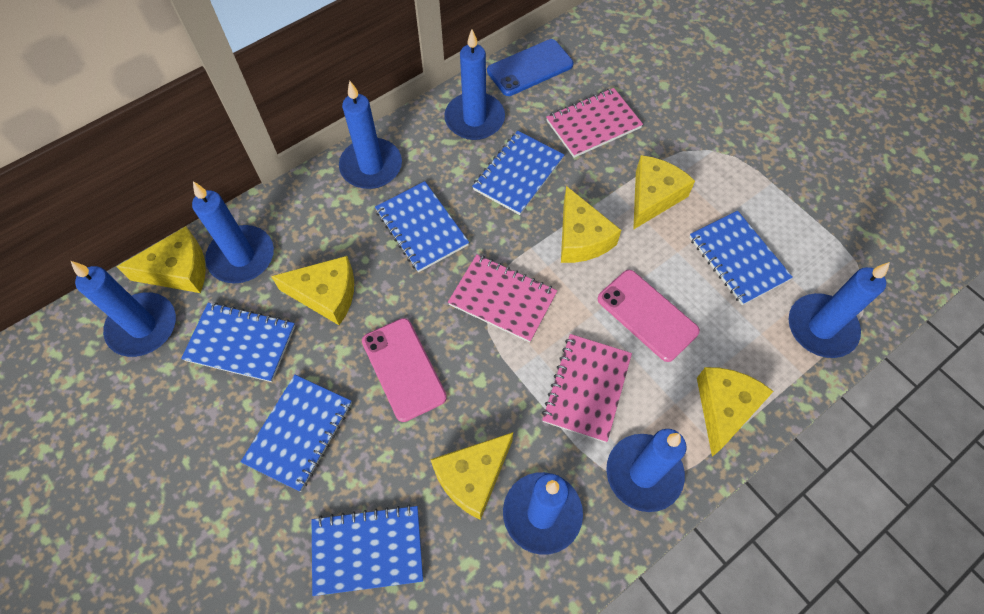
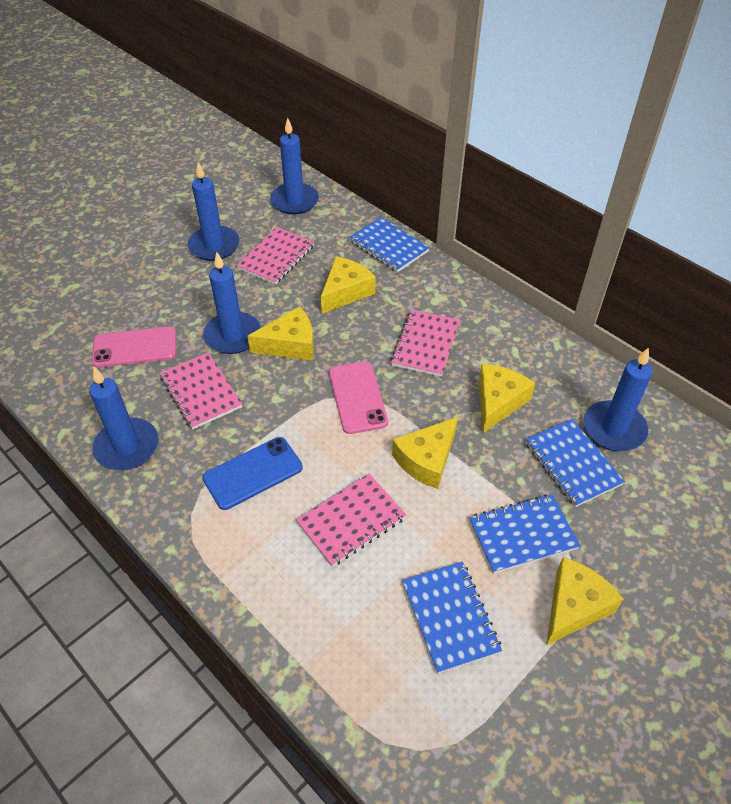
blue candle: 7 -> 5
blue notebook: 6 -> 4
pink notebook: 3 -> 4
yellow cheese: 6 -> 5

